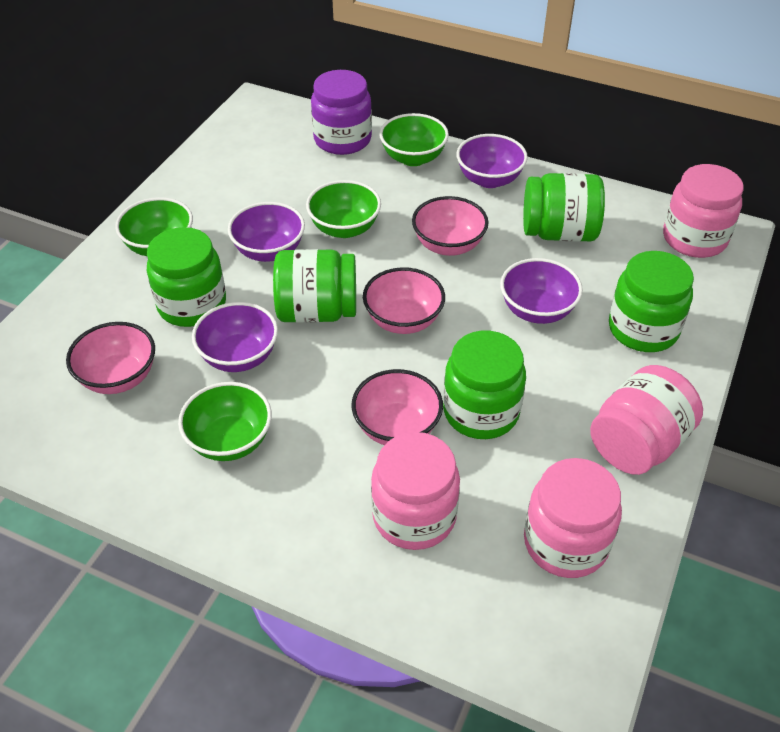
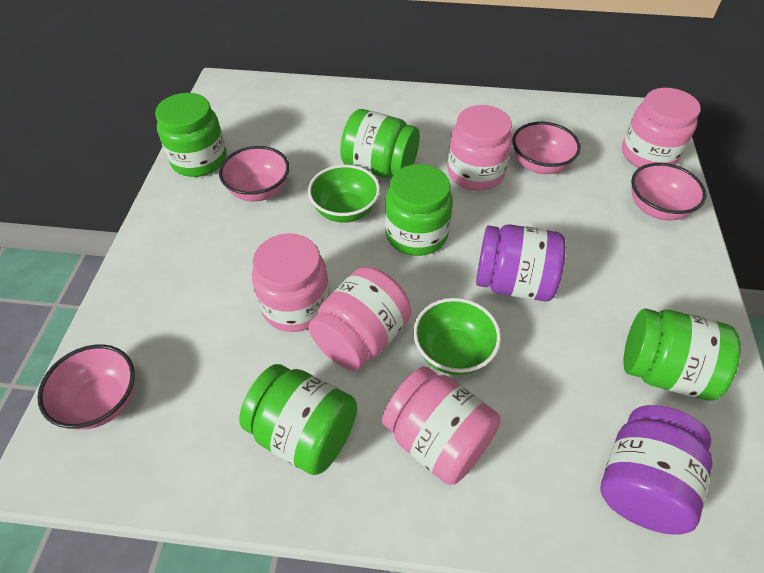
green bowl: 4 -> 2
pink jar: 4 -> 5
purple bowl: 4 -> 0
purple jar: 1 -> 2

